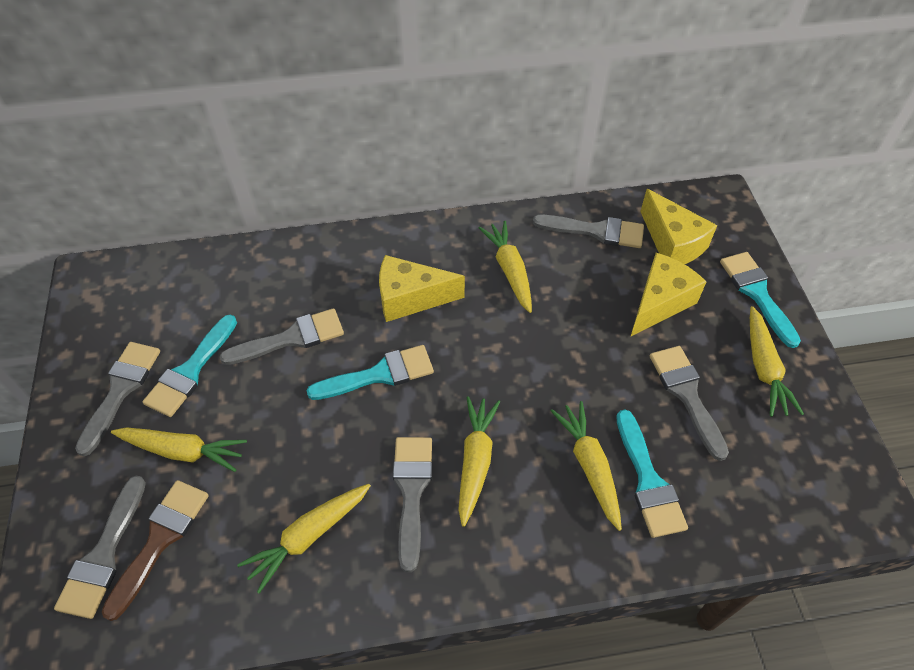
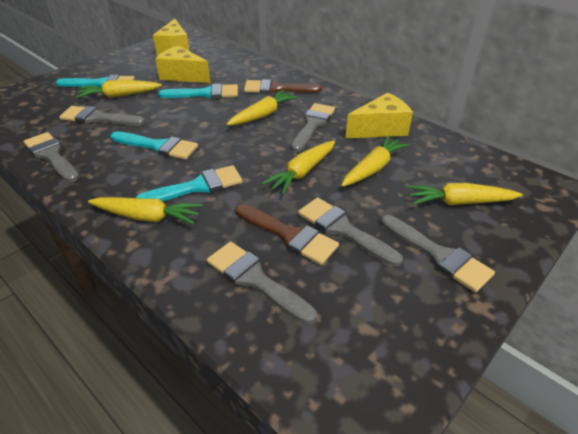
brown brush: 1 -> 2

